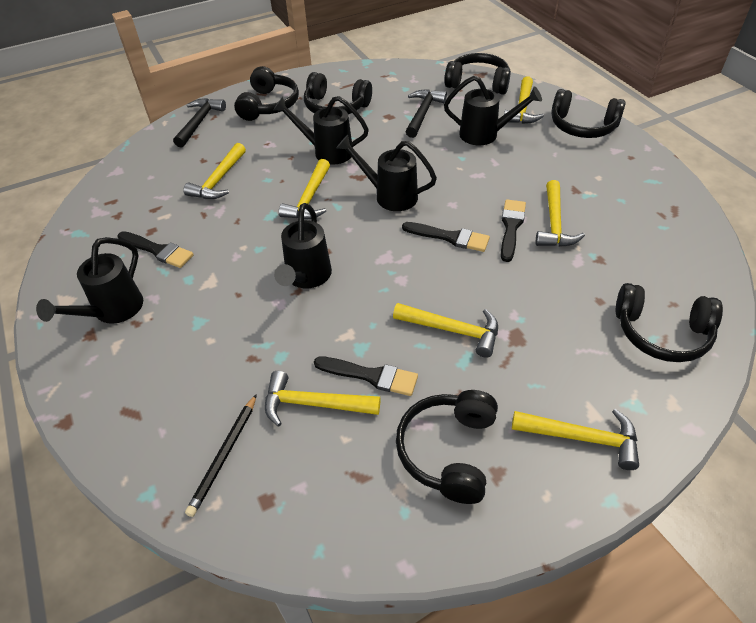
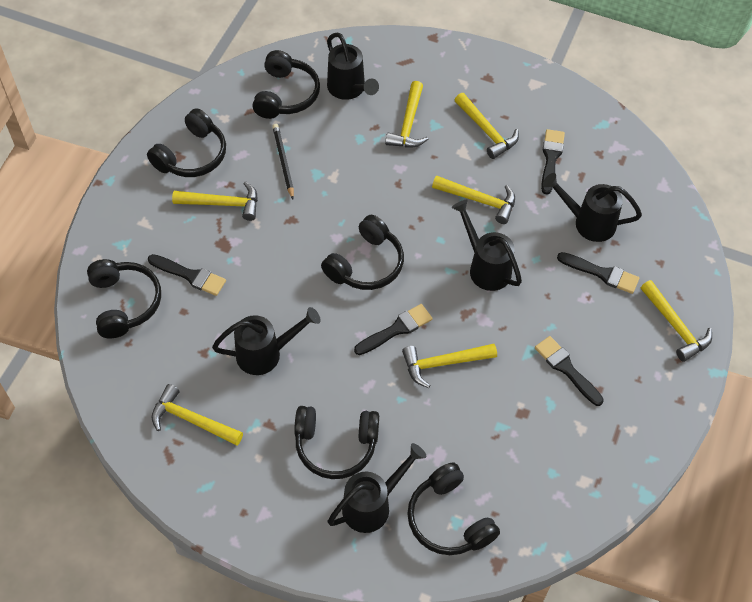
black brush: 4 -> 5
black hammer: 2 -> 0

